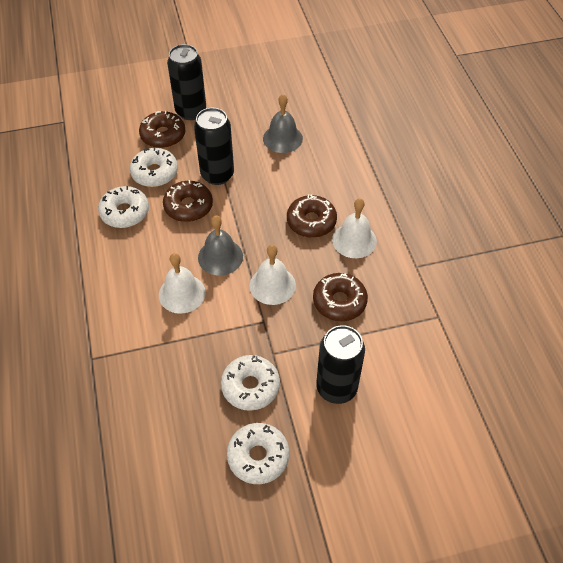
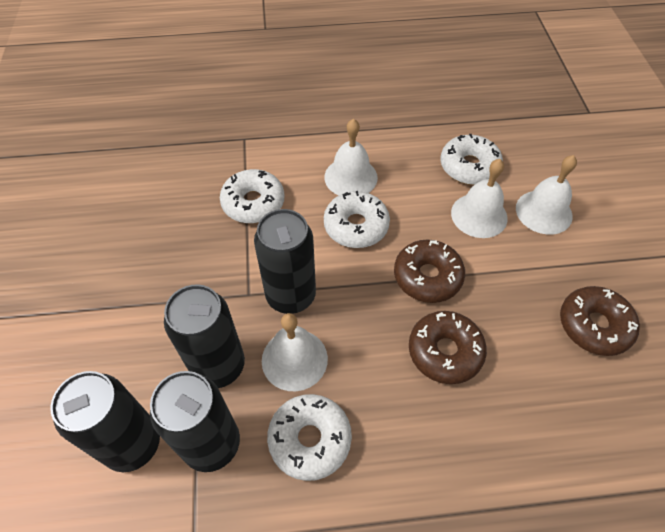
black can: 3 -> 4
brown donut: 4 -> 3
grey bell: 2 -> 0
white bell: 3 -> 4

